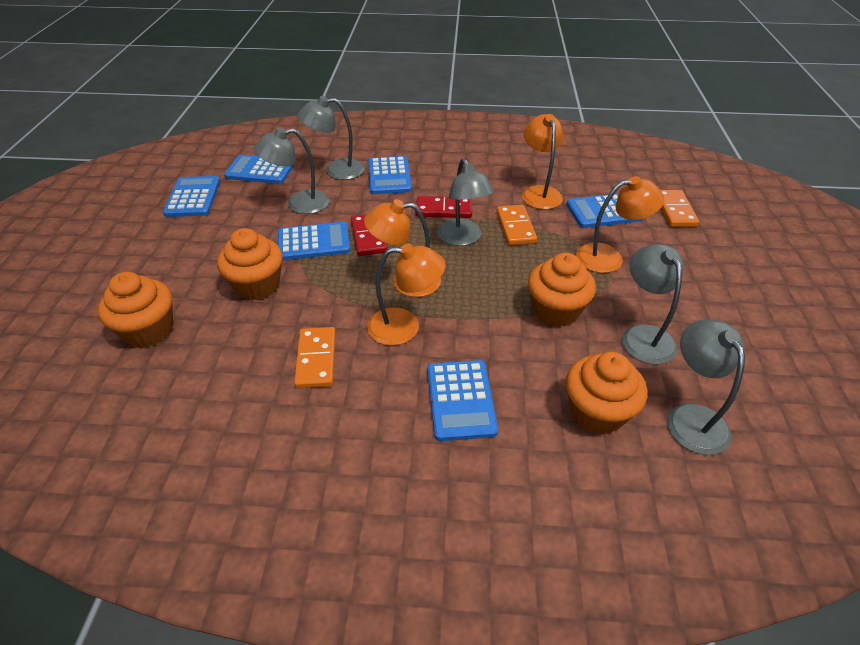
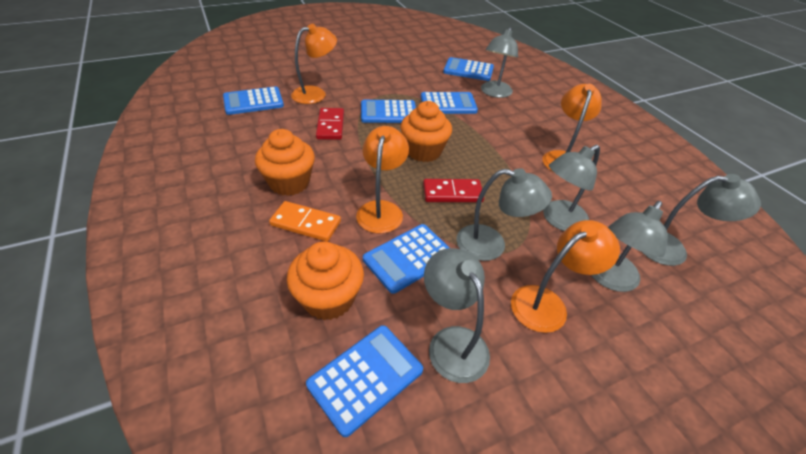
grey lamp: 5 -> 6
orange cupcake: 4 -> 3
orange domino: 3 -> 1

